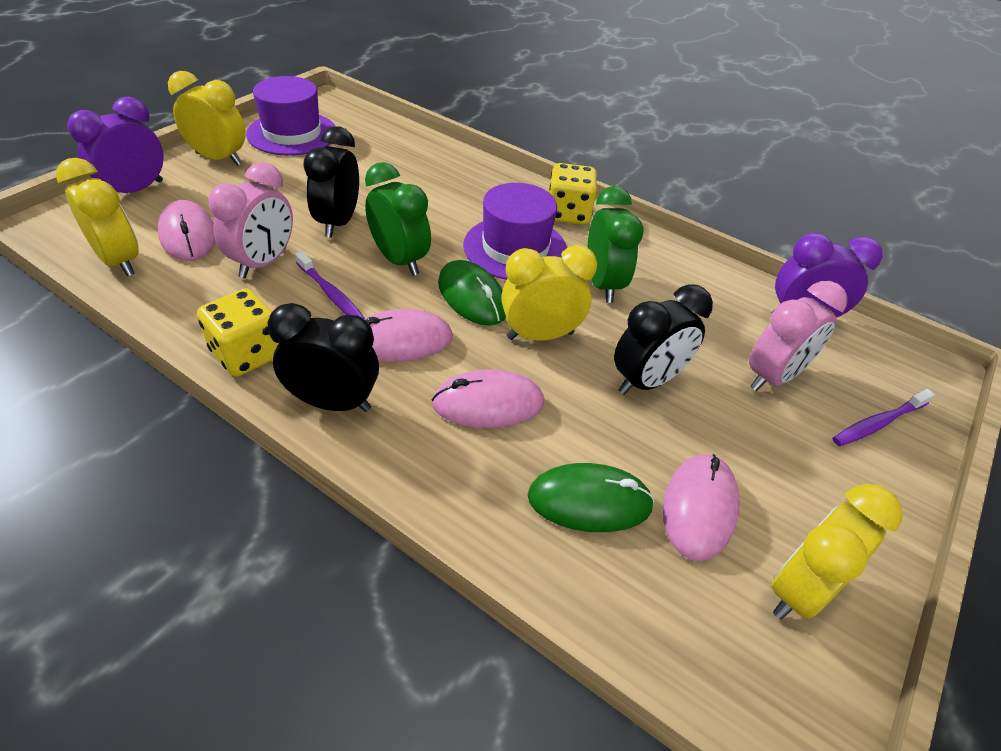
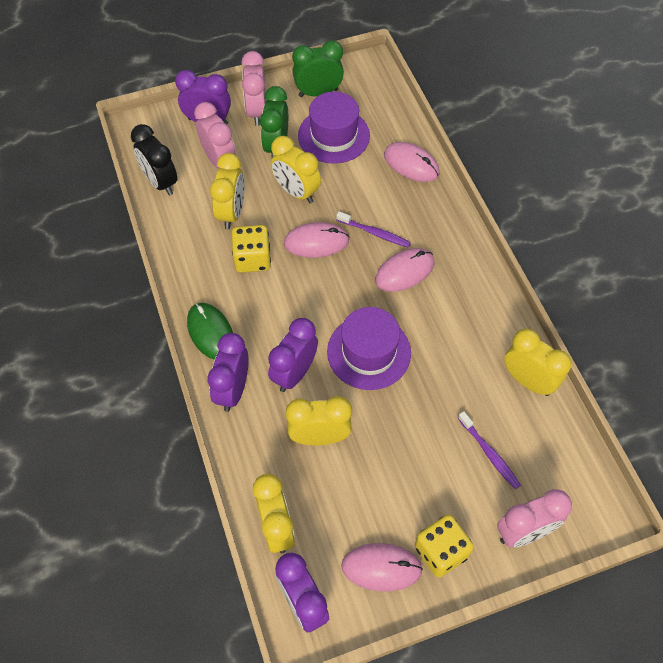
black clock: 3 -> 1
green mouse: 2 -> 1
pink clock: 2 -> 3
purple clock: 2 -> 4
yellow clock: 4 -> 5

